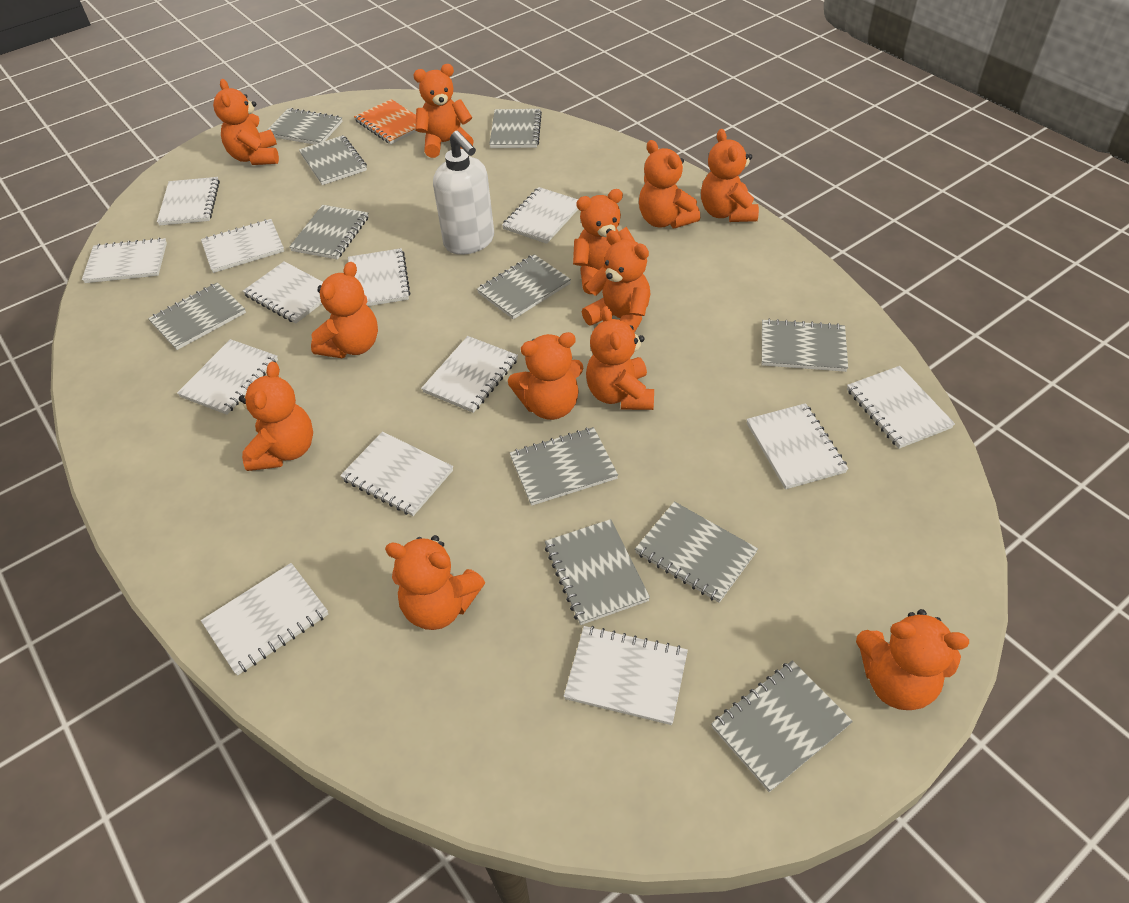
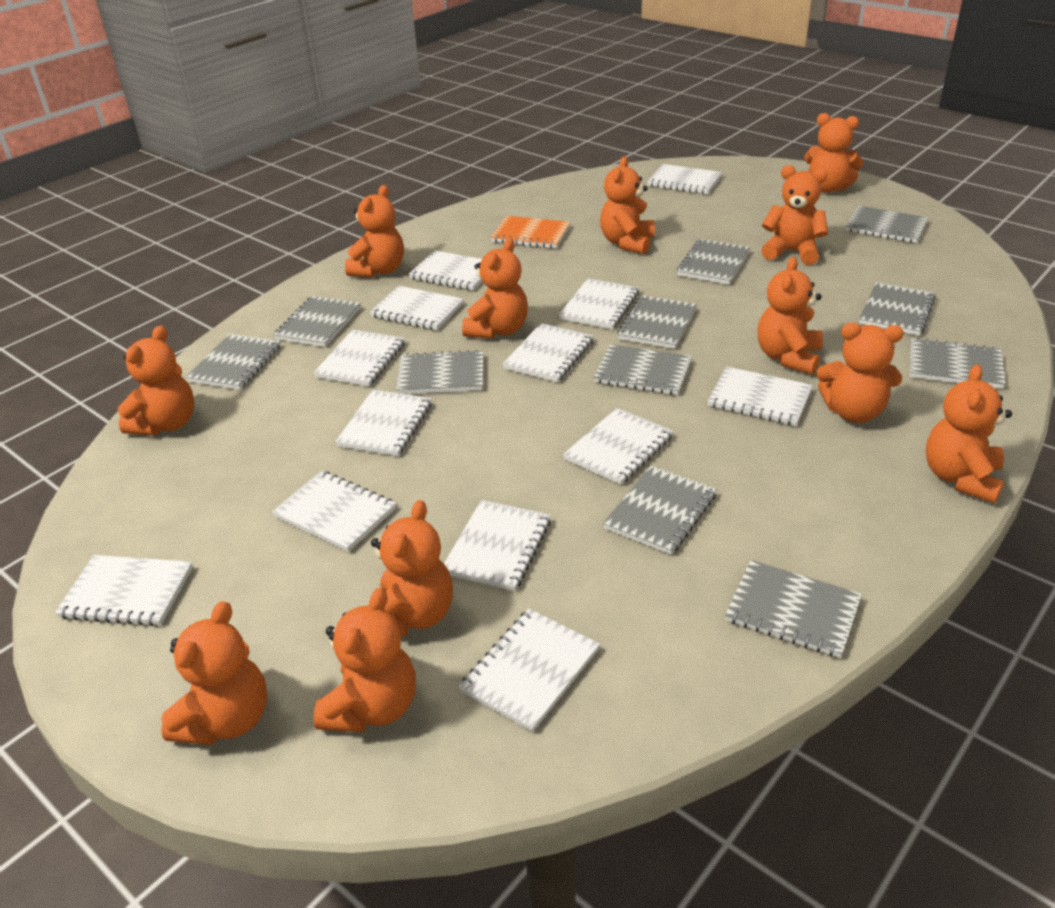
white soap dispenser: 1 -> 0

